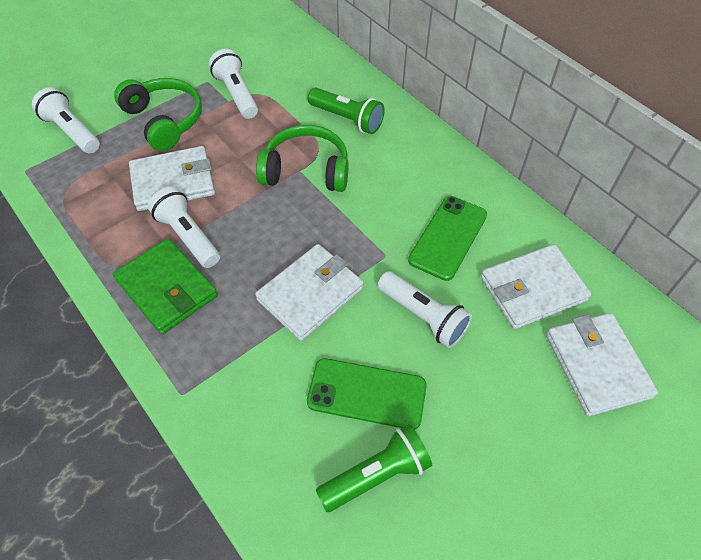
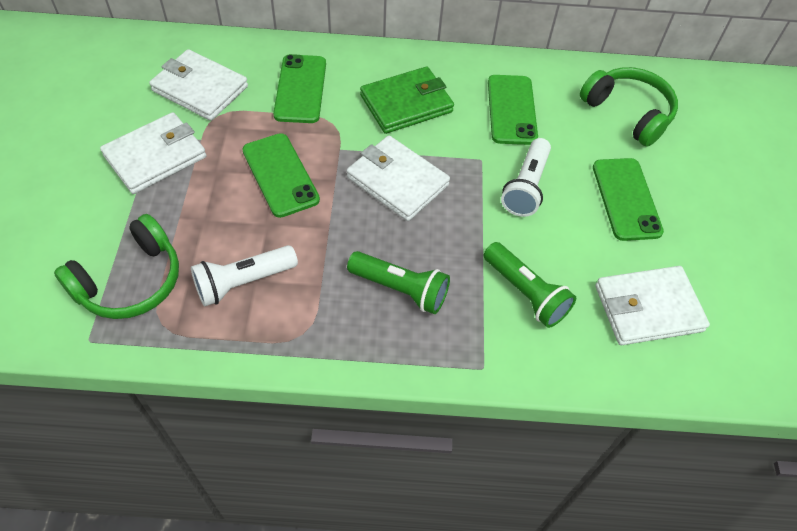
green phone: 2 -> 4
white flashlight: 4 -> 2

